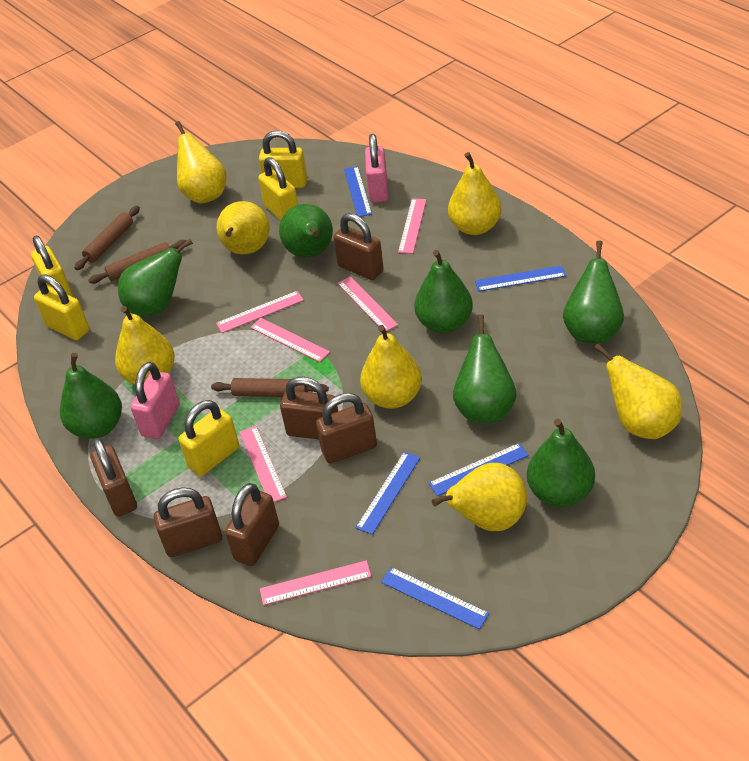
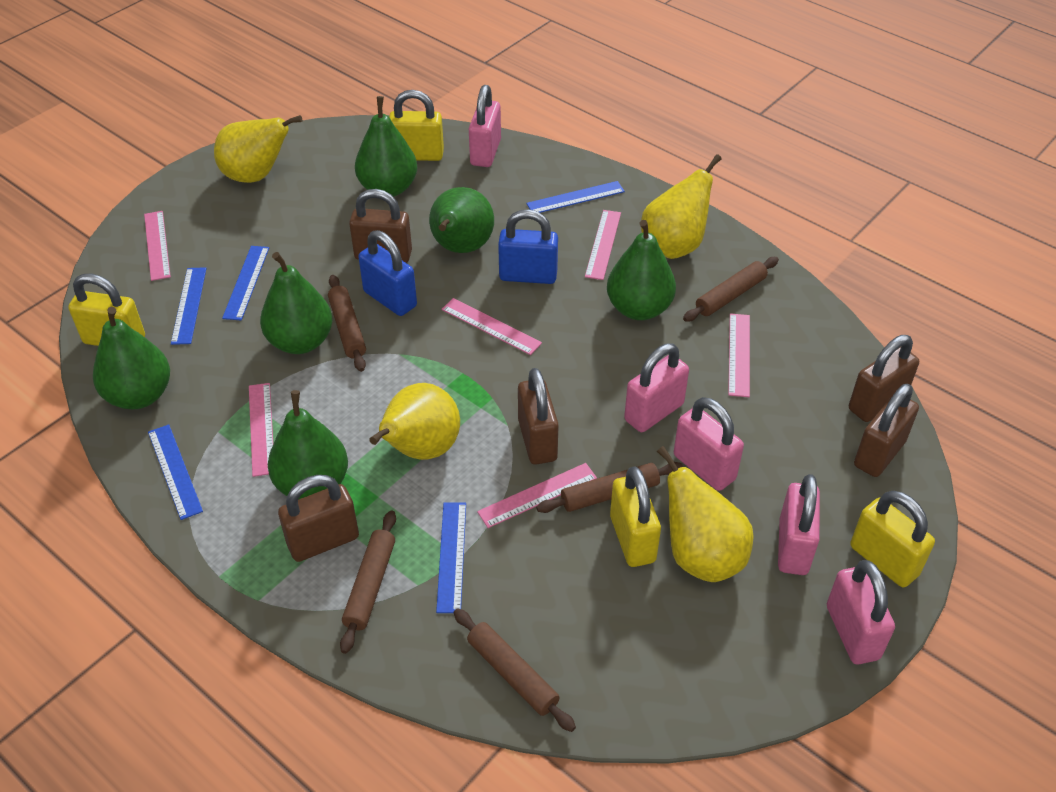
blue padlock: 0 -> 2
brown padlock: 6 -> 5
brown rolling pin: 3 -> 5
green pear: 7 -> 6
pink padlock: 2 -> 5
yellow padlock: 5 -> 4
yellow pear: 7 -> 4

